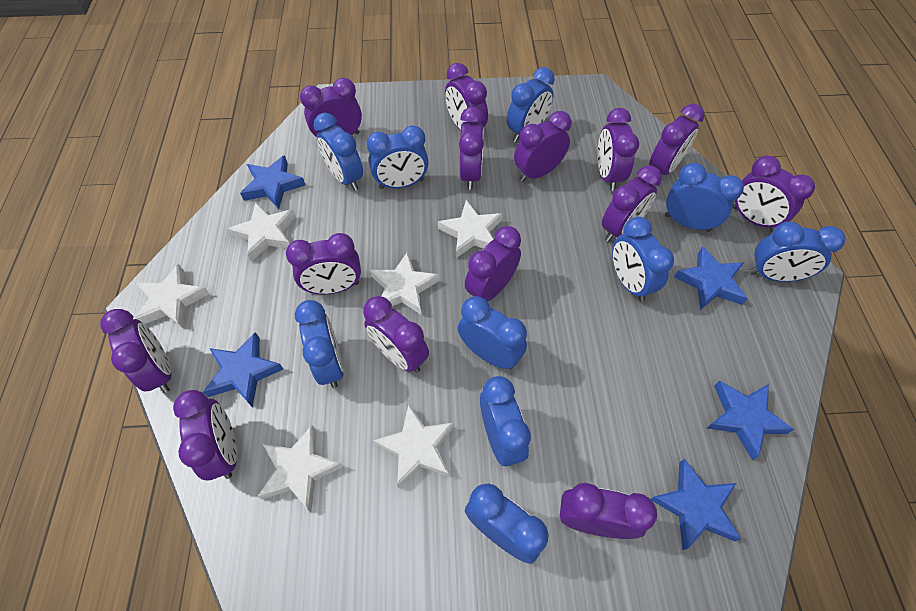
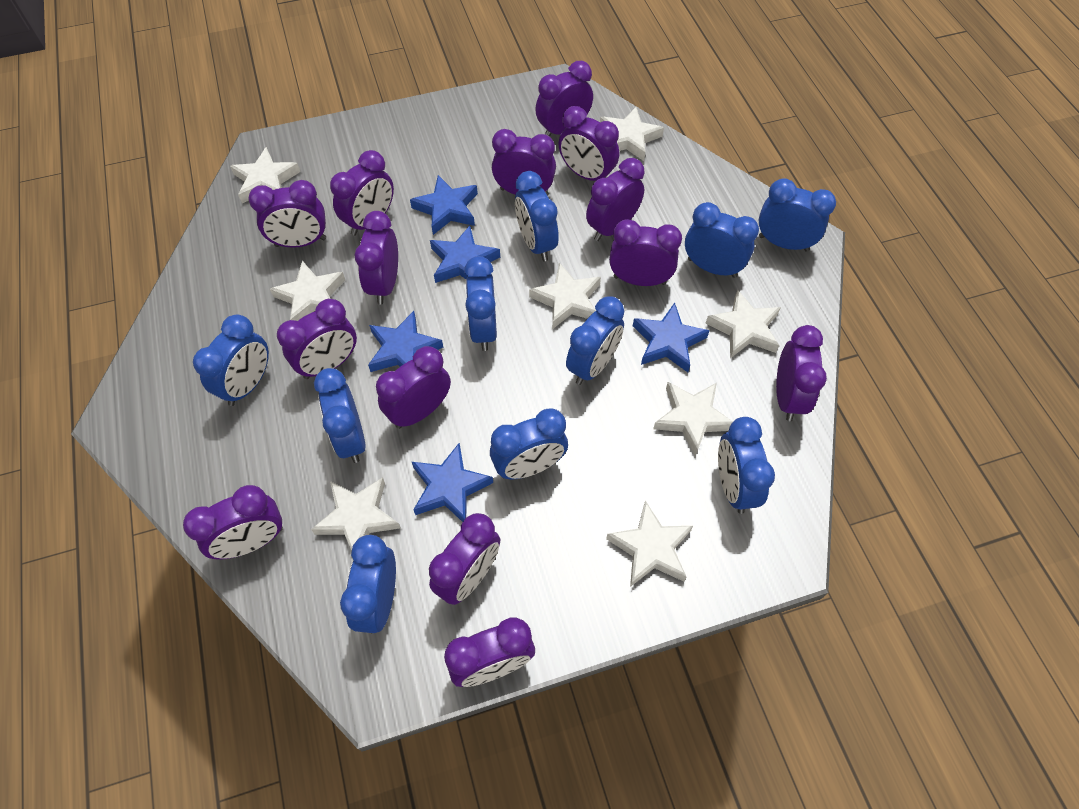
white star: 6 -> 8

